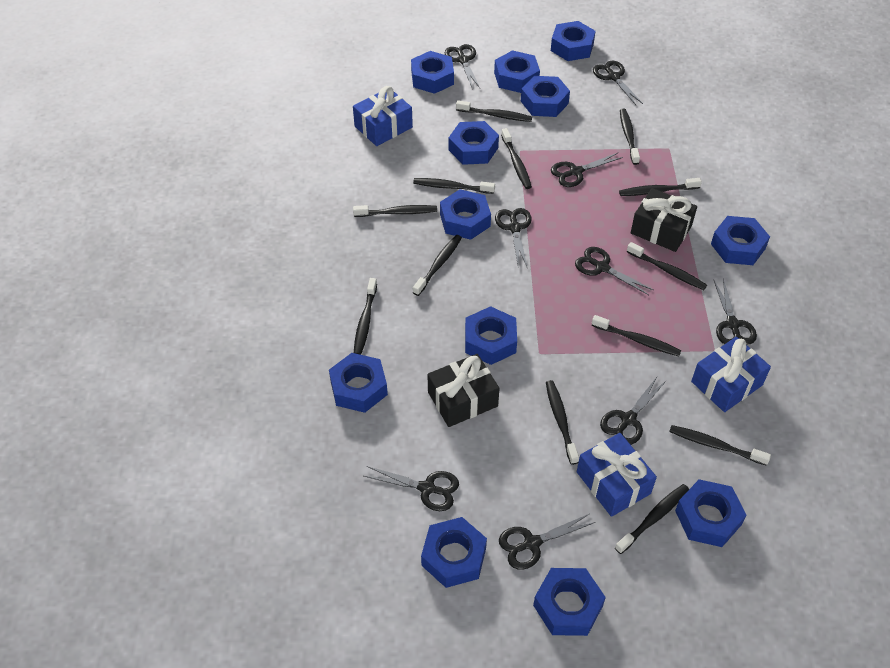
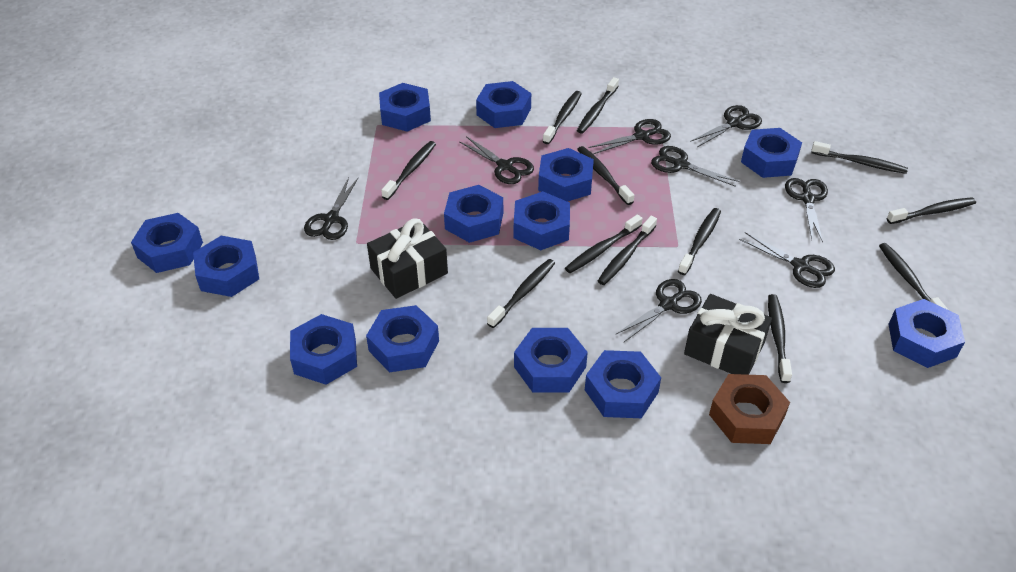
black scissors: 9 -> 8
black toothbrush: 13 -> 12
blue gift: 3 -> 0
blue nut: 12 -> 13
brown nut: 0 -> 1

